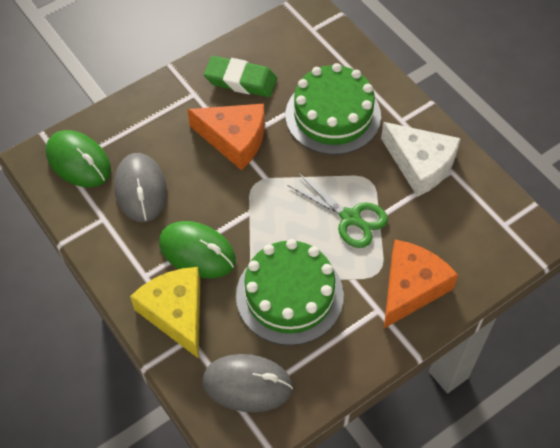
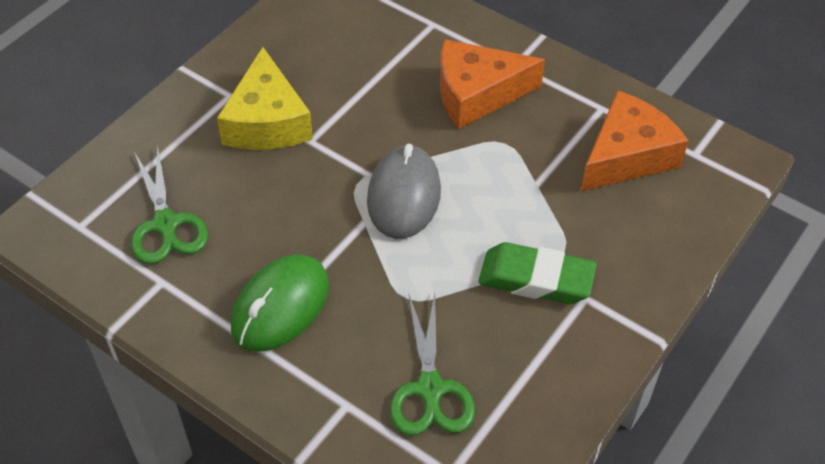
green cake: 2 -> 0
green mouse: 2 -> 1
green scissors: 1 -> 2
grey mouse: 2 -> 1
white cheese: 1 -> 0

